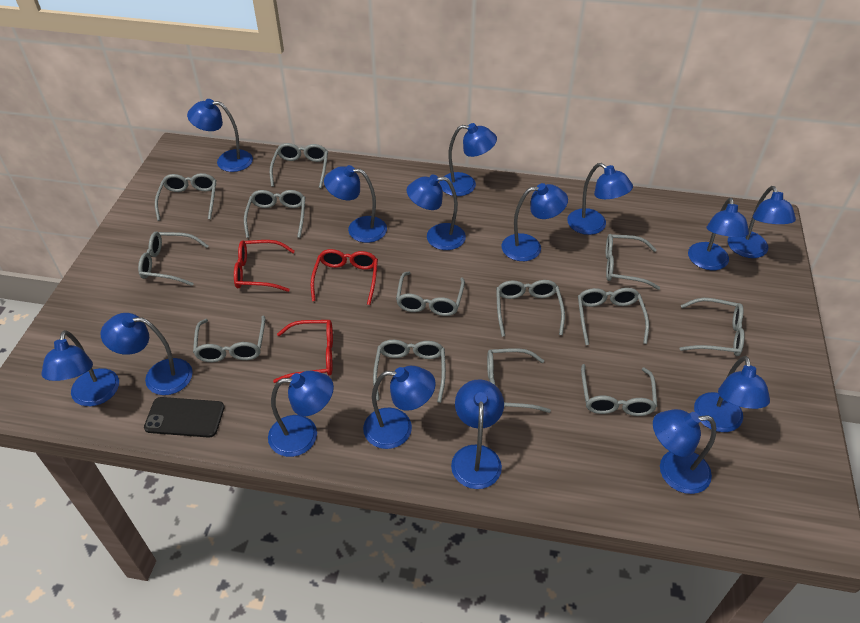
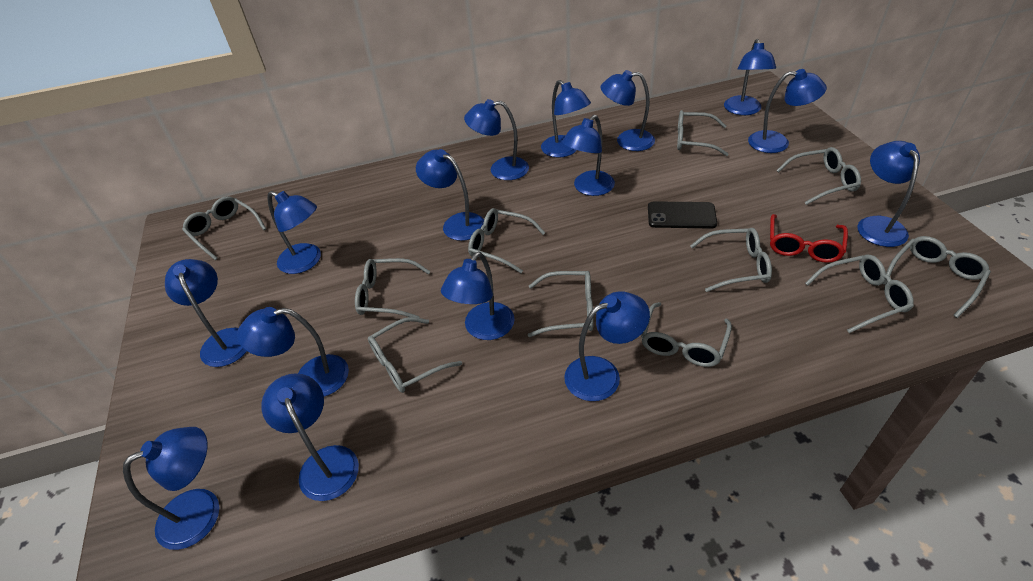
grey glasses: 13 -> 11
red glasses: 3 -> 1

